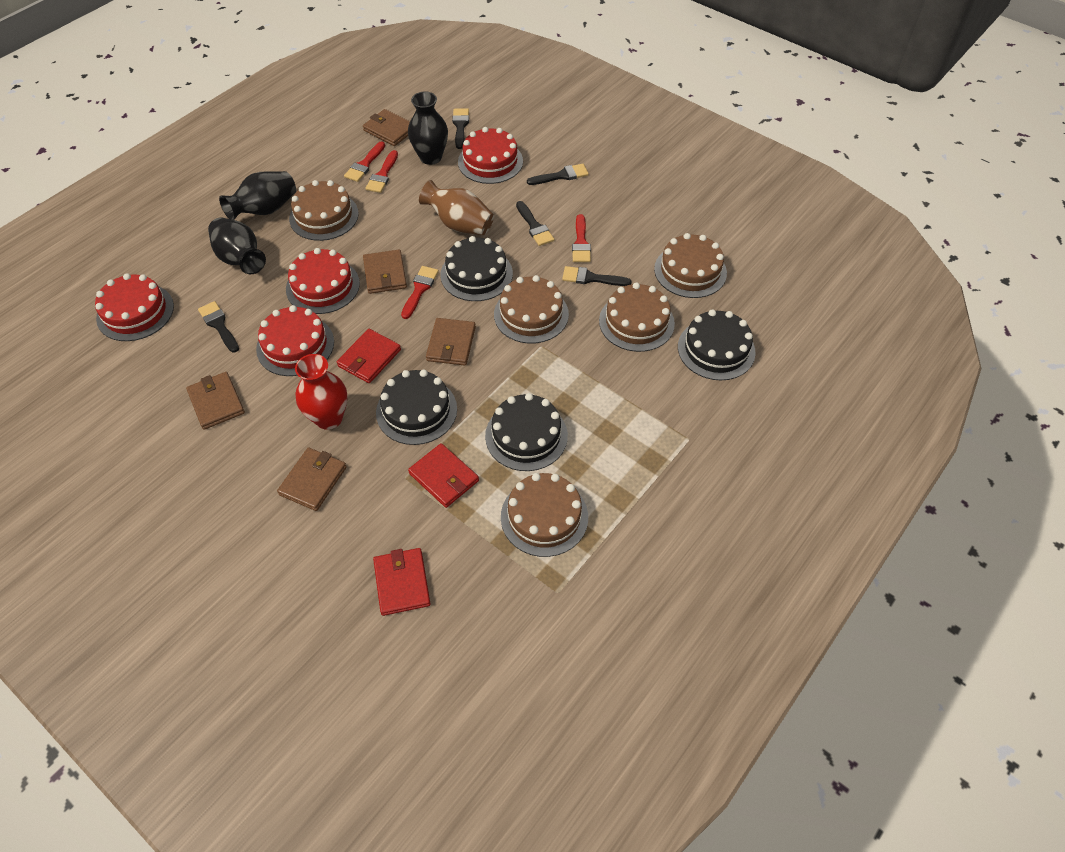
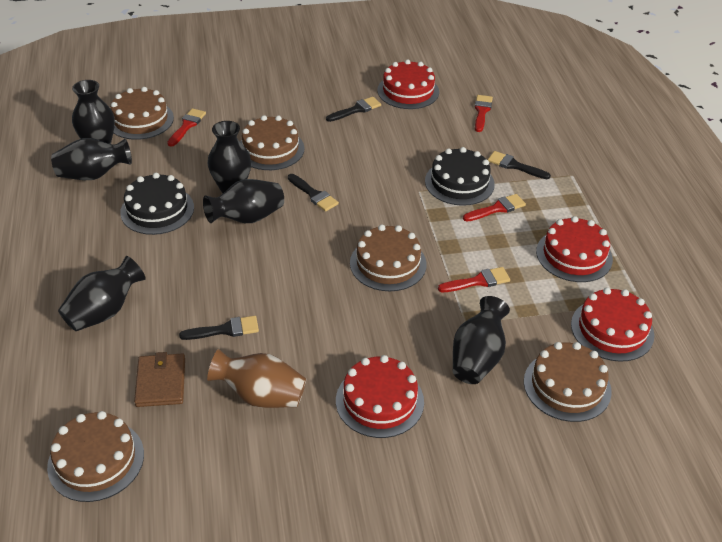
black brush: 5 -> 4
black cake: 4 -> 2
black vase: 3 -> 6
brown wallet: 5 -> 1
red vase: 1 -> 0
red wallet: 3 -> 0

